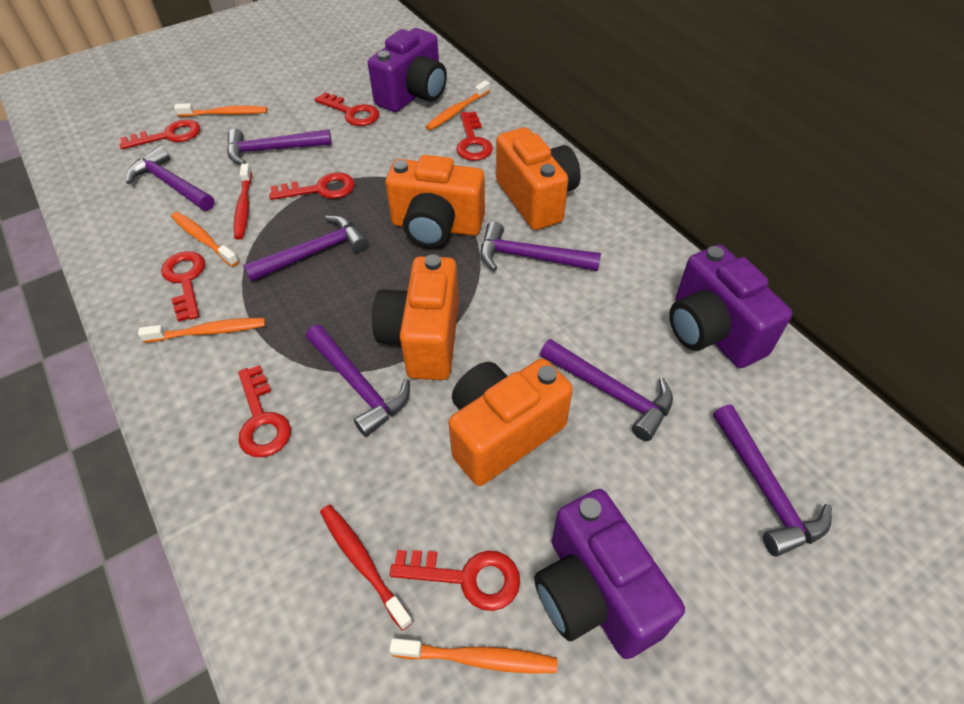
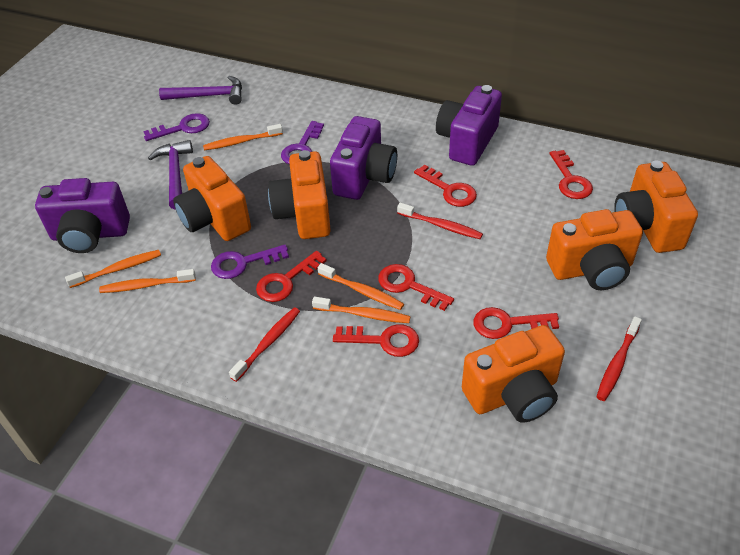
orange camera: 4 -> 5
purple hammer: 7 -> 2
purple key: 0 -> 3
red key: 7 -> 6
red toothbrush: 2 -> 3

